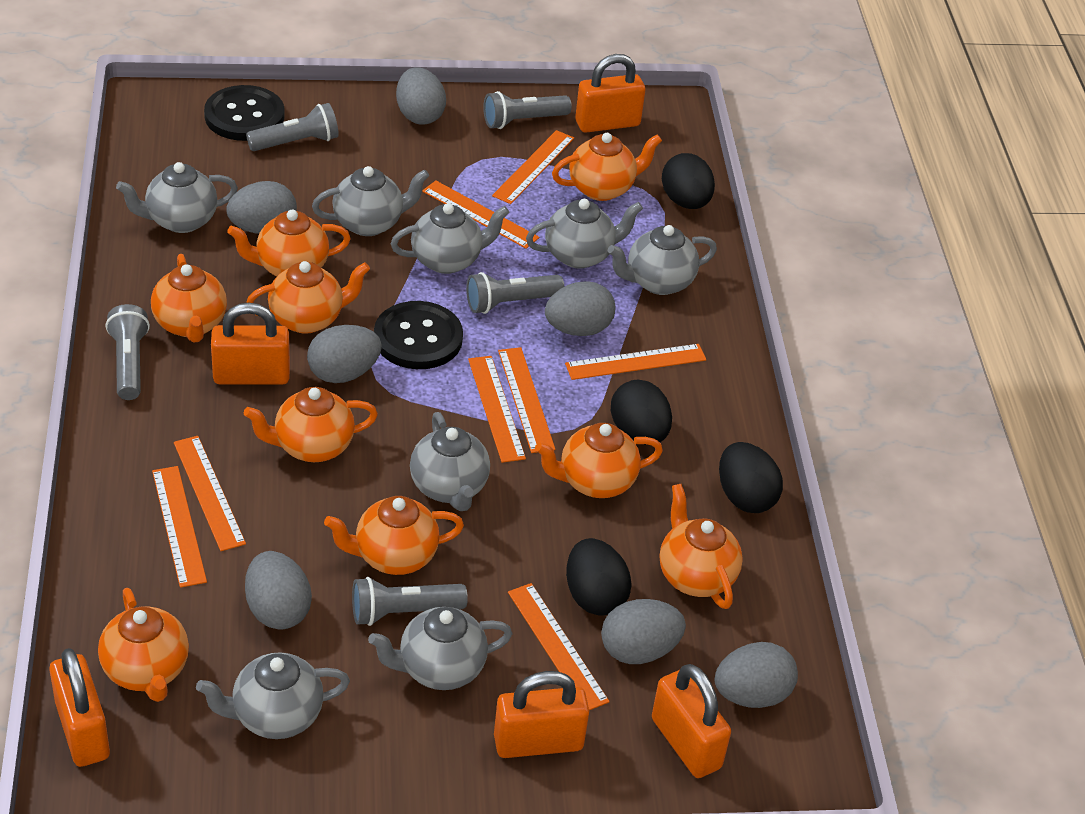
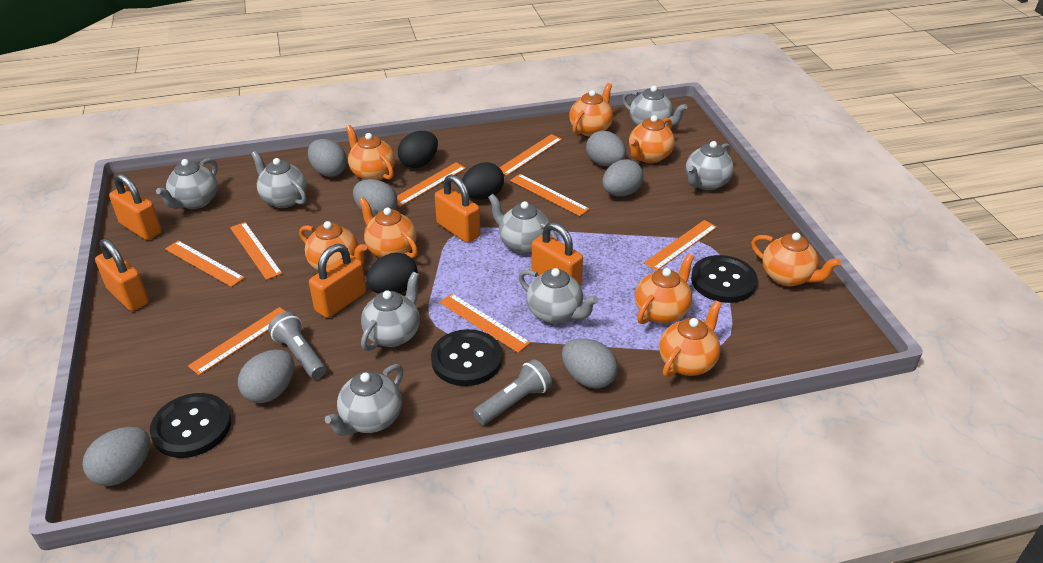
black button: 2 -> 3
black egg: 4 -> 3
grey flashlight: 5 -> 2
orange teapot: 9 -> 8

